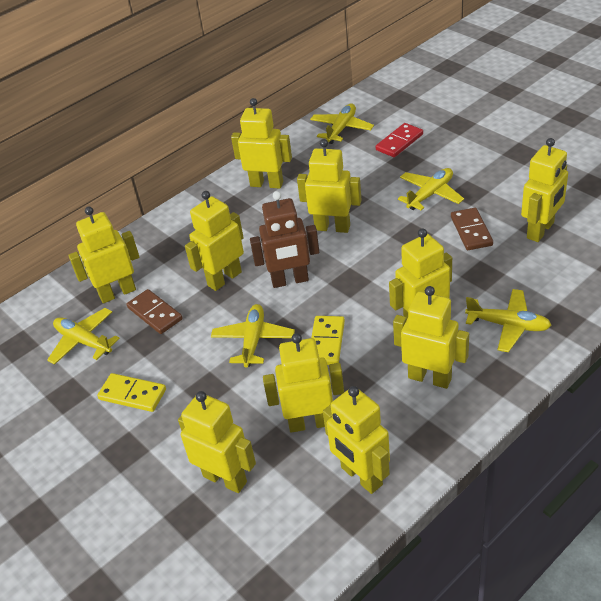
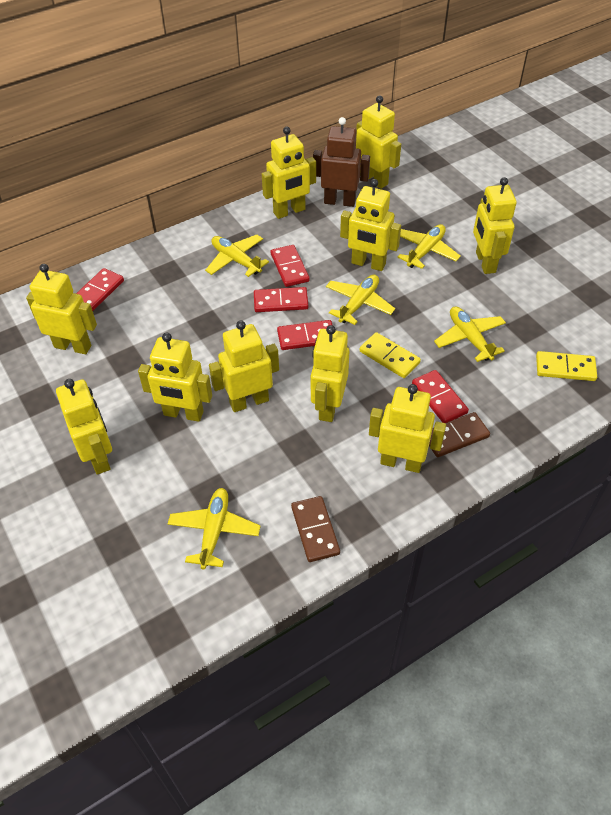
red domino: 1 -> 5

